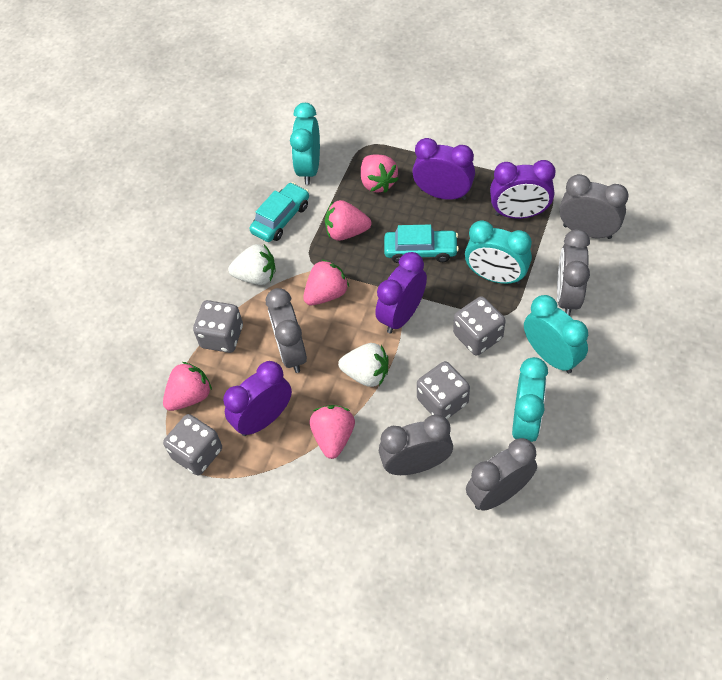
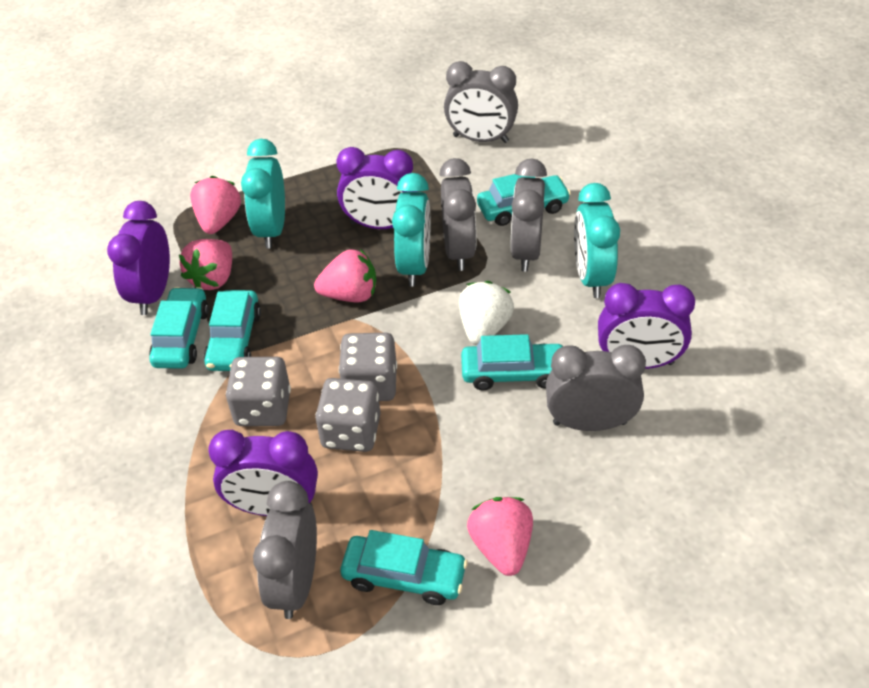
grey dice: 4 -> 3
pink strawberry: 5 -> 4
turquoise car: 2 -> 5
turquoise clock: 4 -> 3
white strawberry: 2 -> 1

